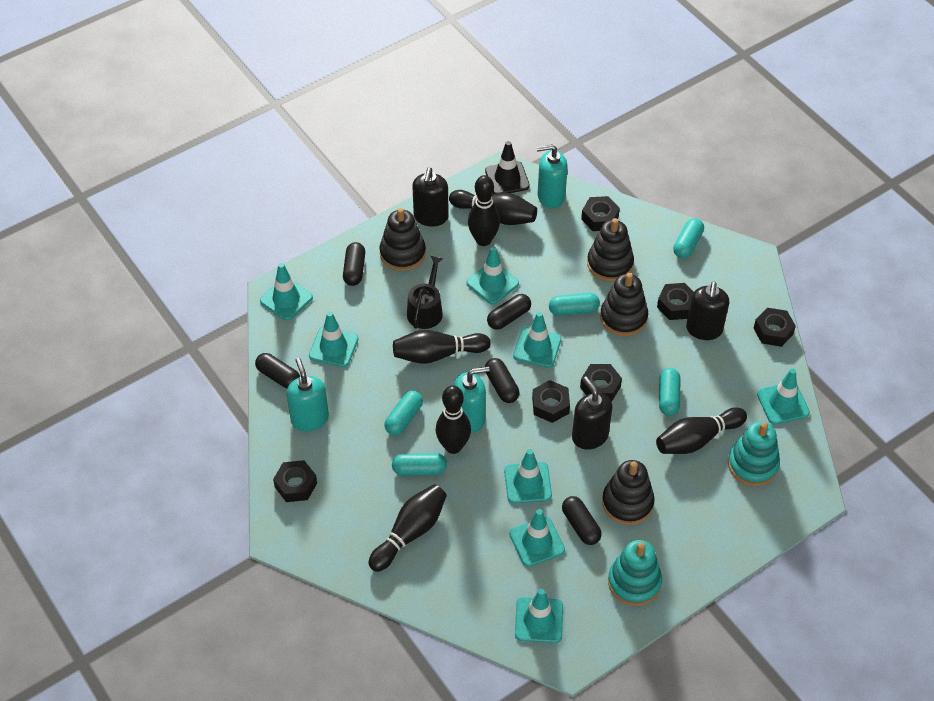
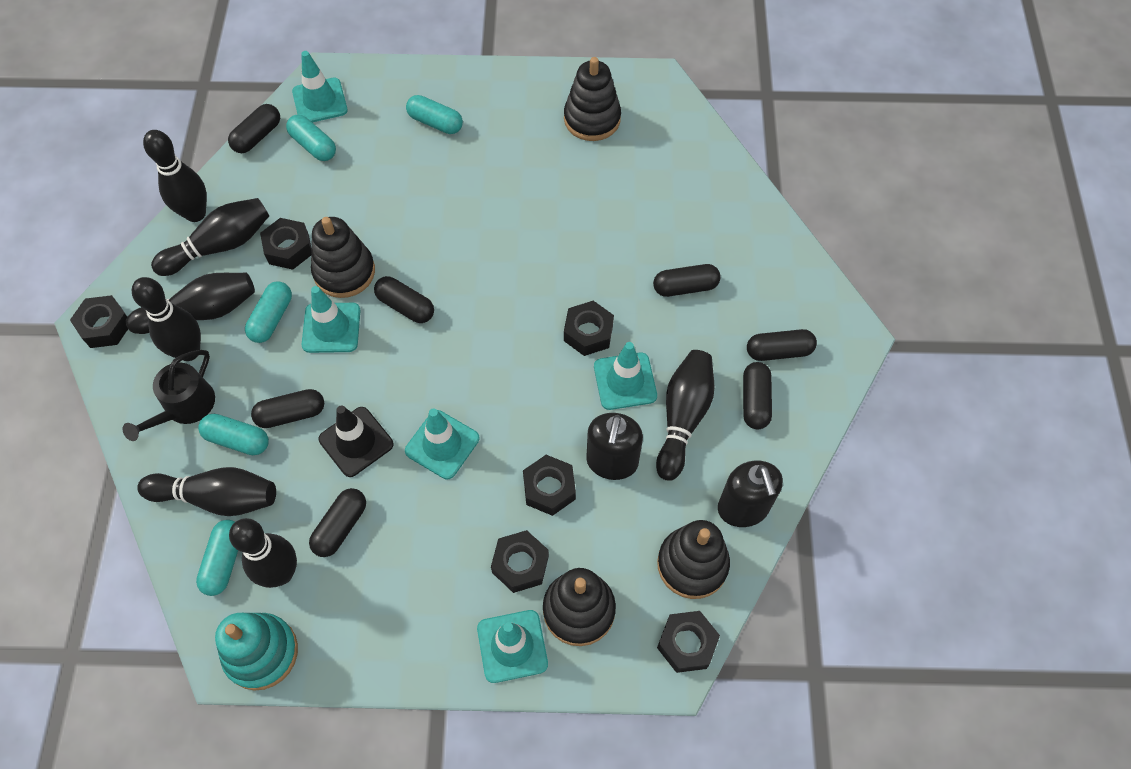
black bowling pin: 6 -> 7
black capsule: 5 -> 7
black soap dispenser: 3 -> 2
turquoise soap dispenser: 3 -> 0
turquoise stacking toy: 2 -> 1
turquoise traffic cone: 8 -> 5

